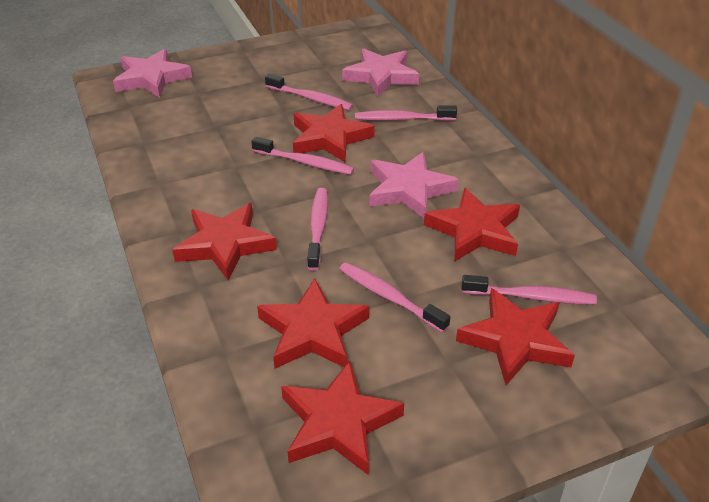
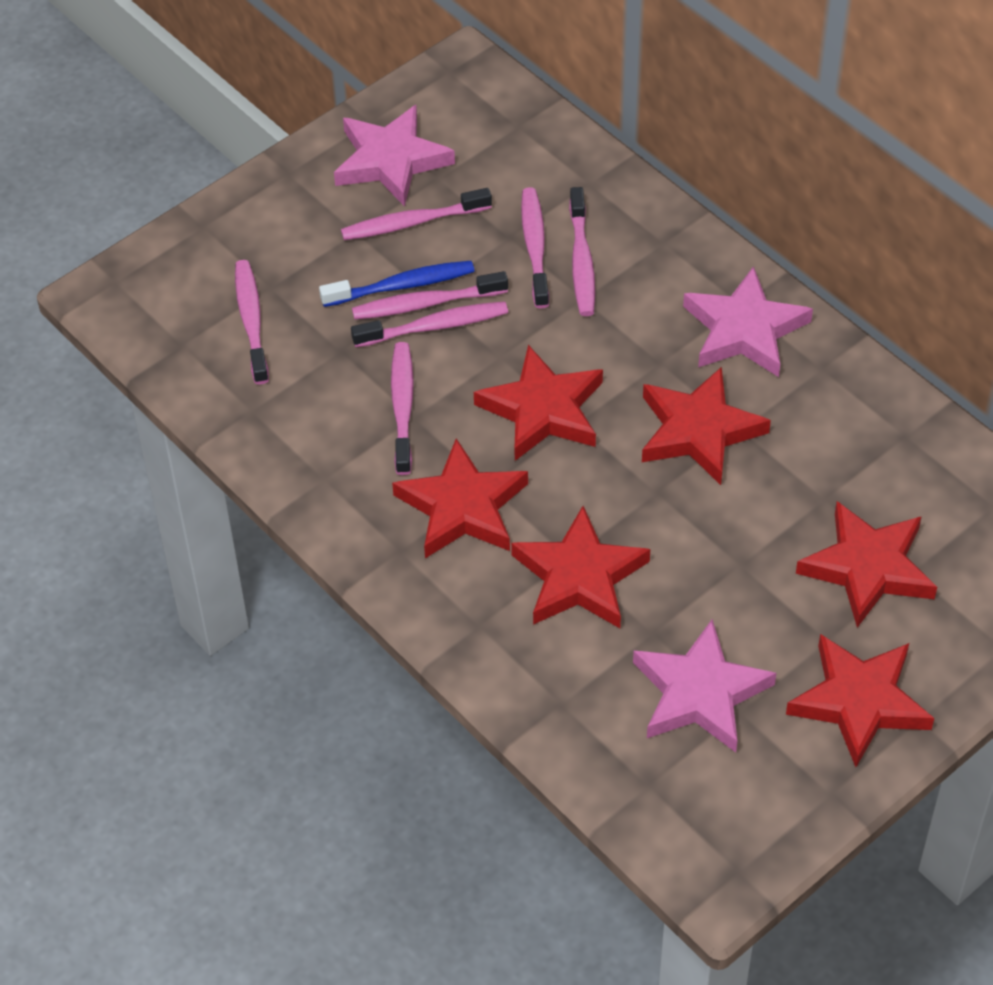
blue toothbrush: 0 -> 1
pink toothbrush: 6 -> 7

